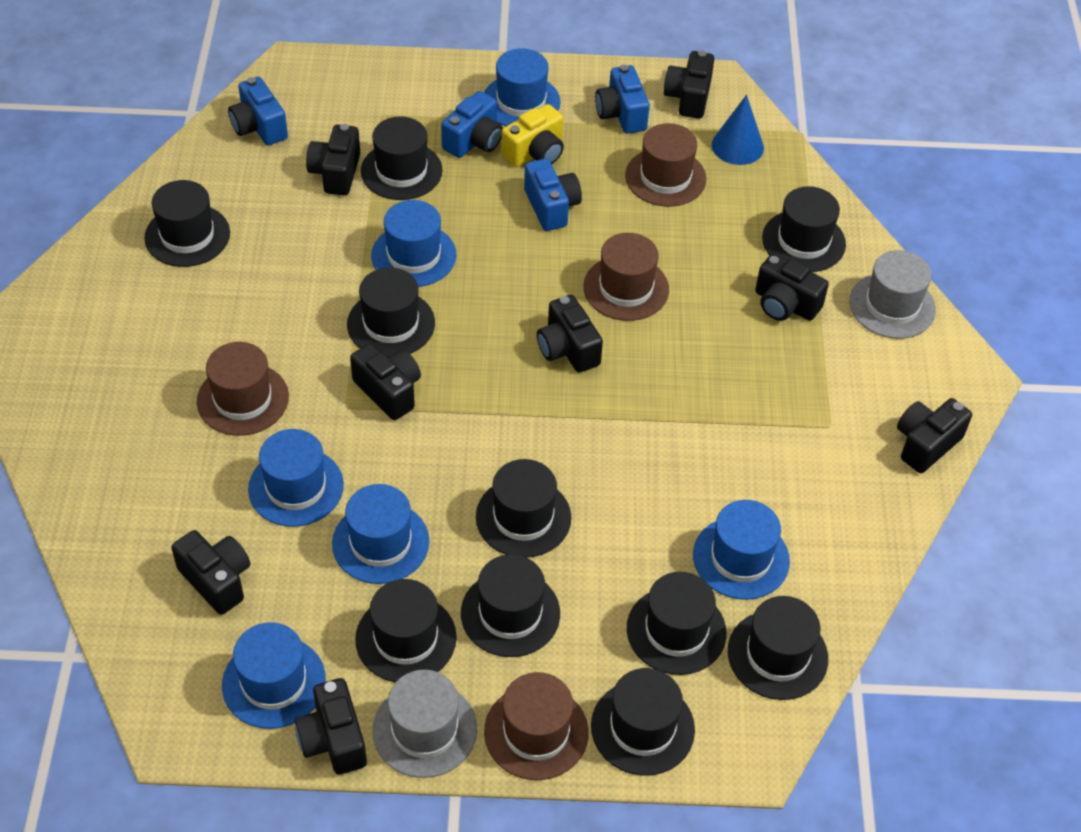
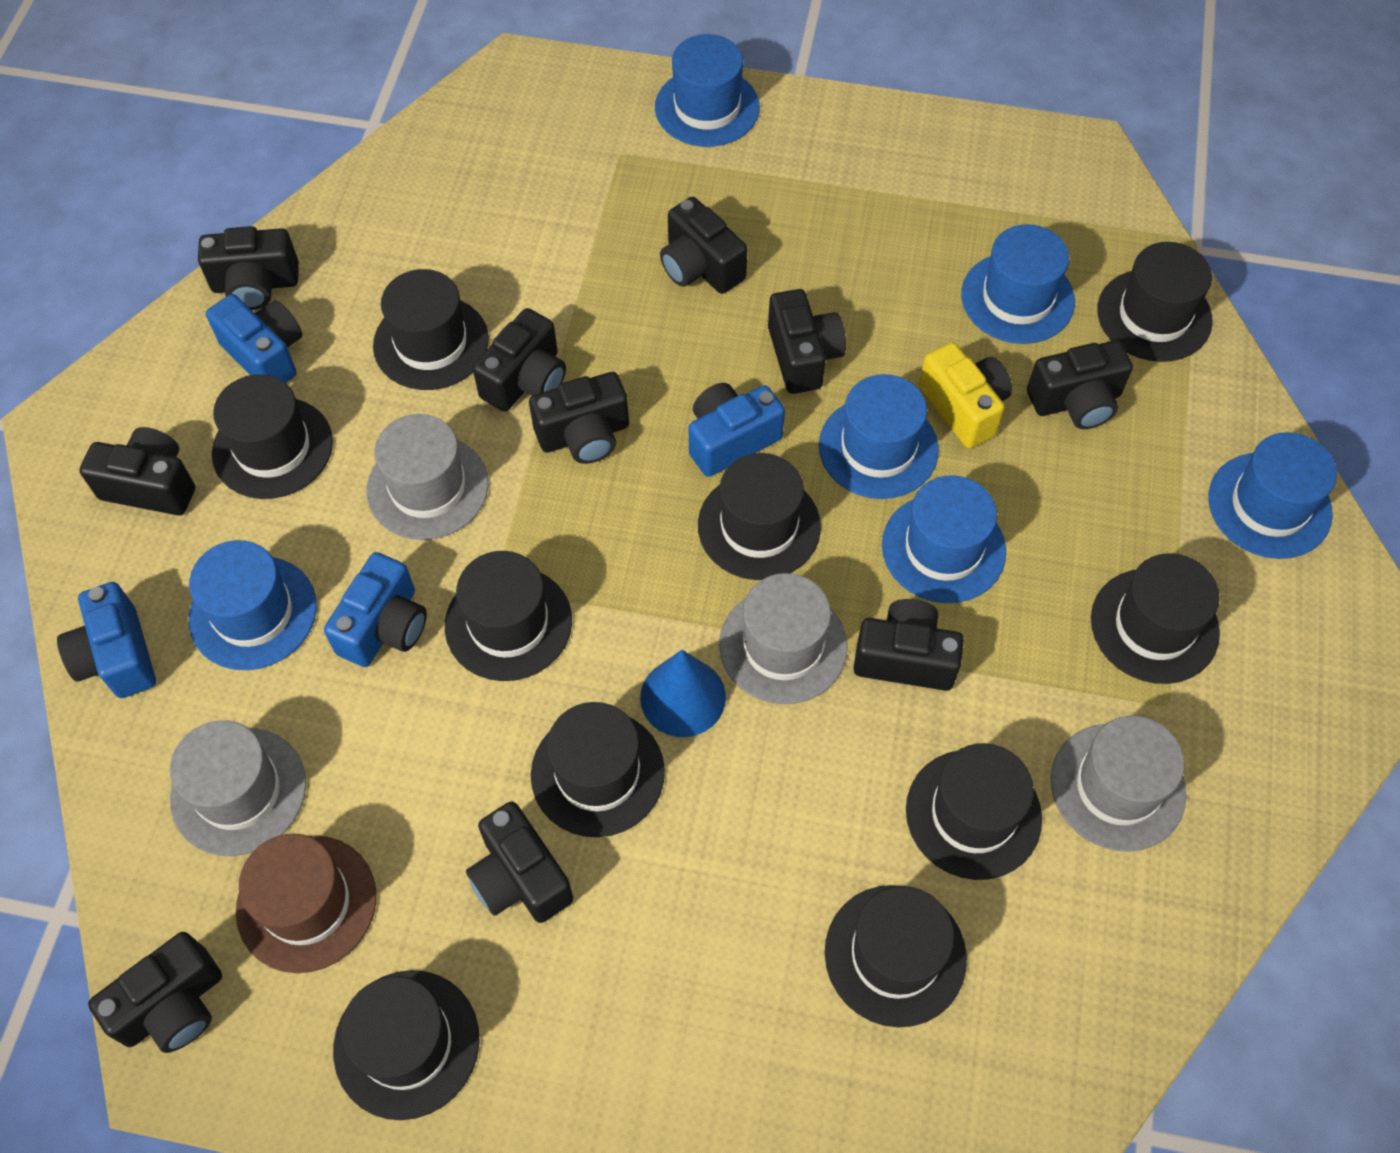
black camera: 8 -> 10
brown hat: 4 -> 1
grey hat: 2 -> 4

